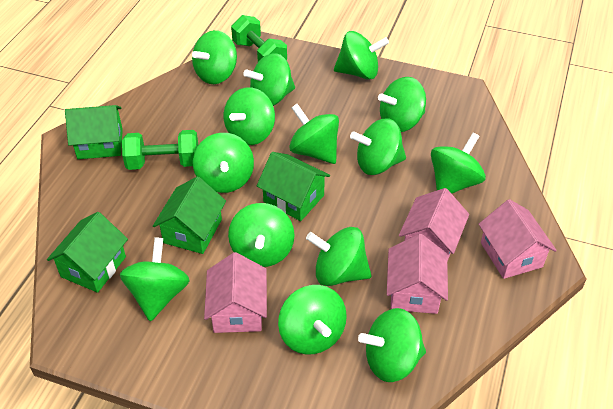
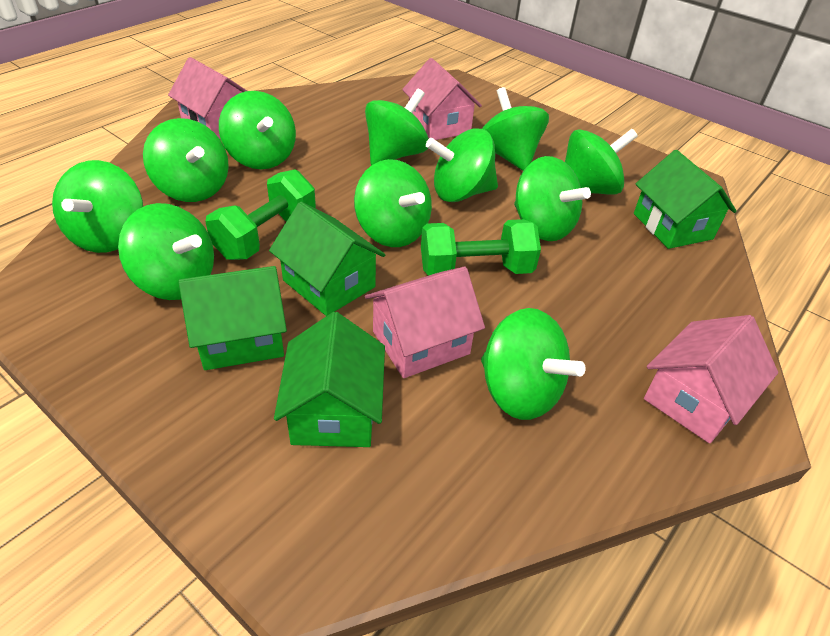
green spinning top: 14 -> 11

